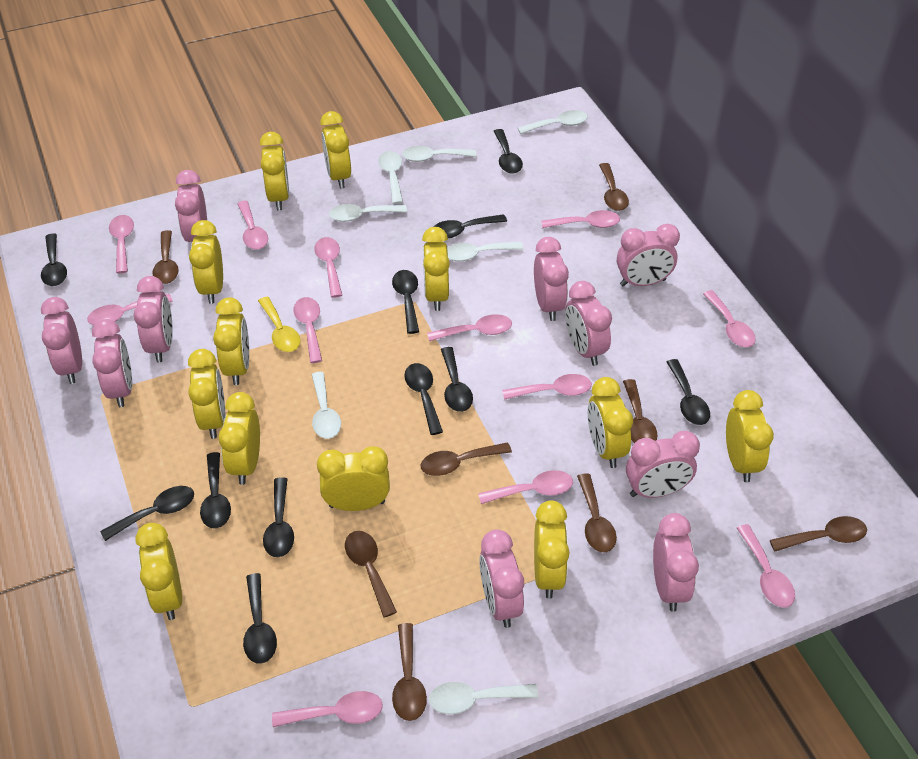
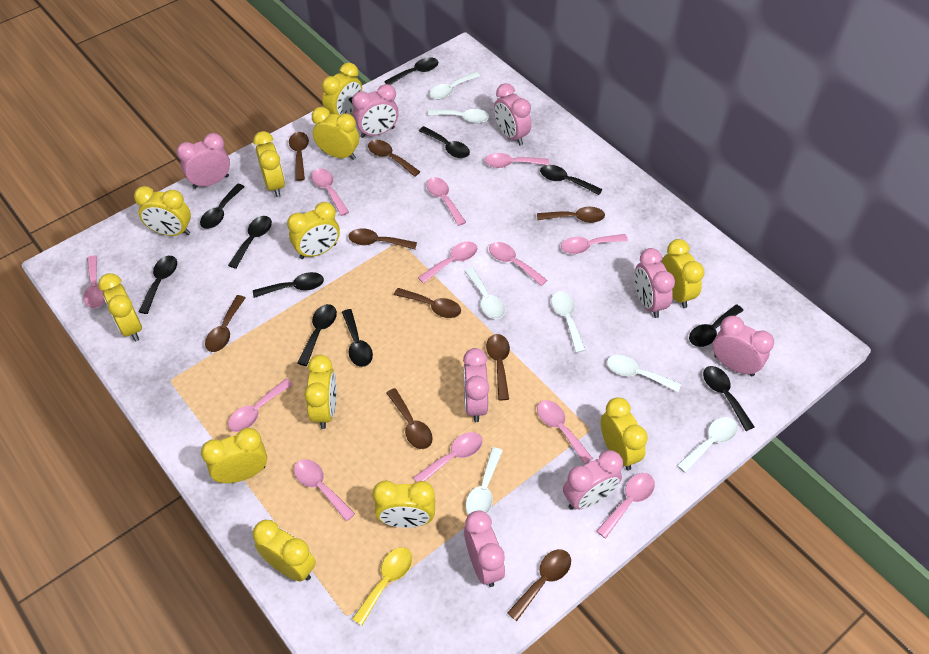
brown spoon: 8 -> 9
pink clock: 10 -> 8

